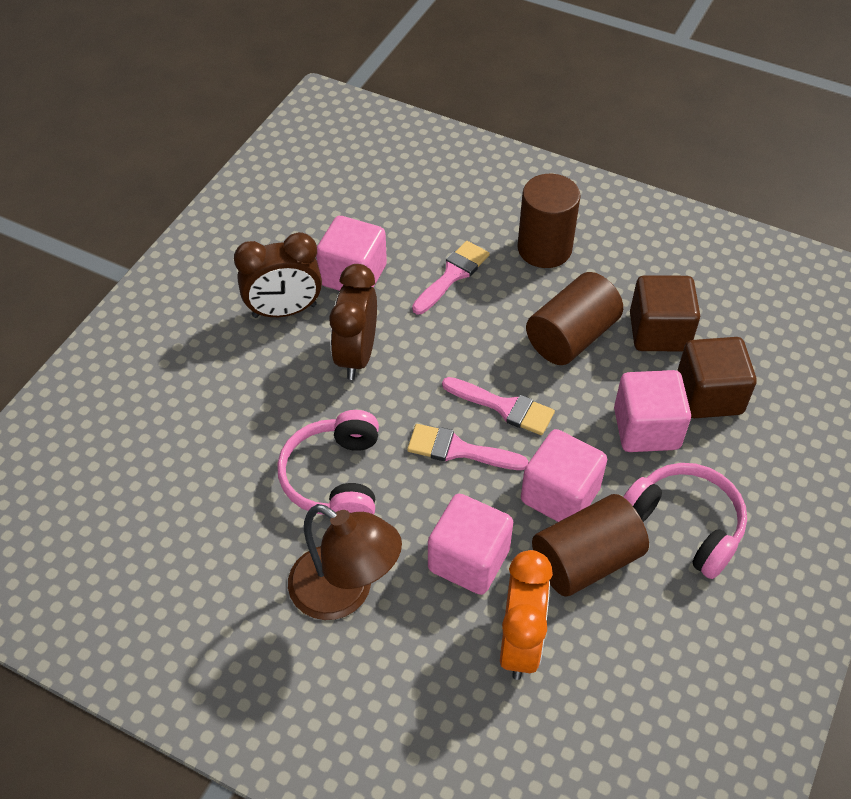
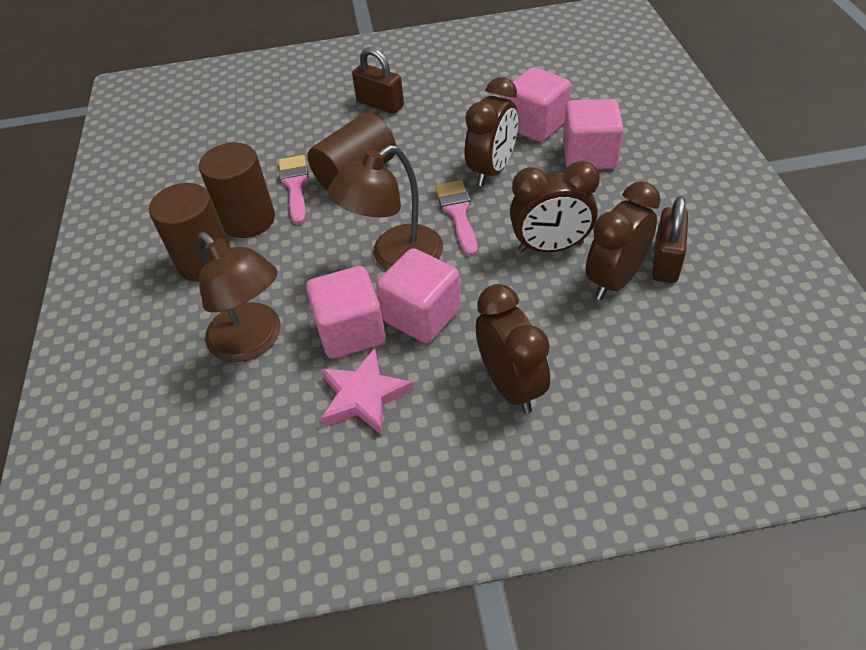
brown clock: 2 -> 4
brown cube: 2 -> 0
brown lamp: 1 -> 2
brown padlock: 0 -> 2
orange clock: 1 -> 0
pink brush: 3 -> 2
pink headphones: 2 -> 0
pink star: 0 -> 1

